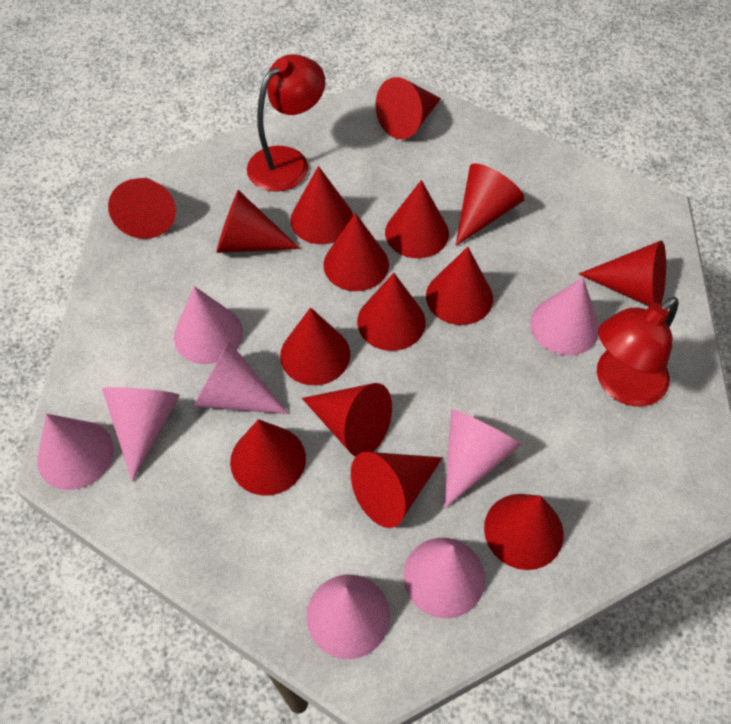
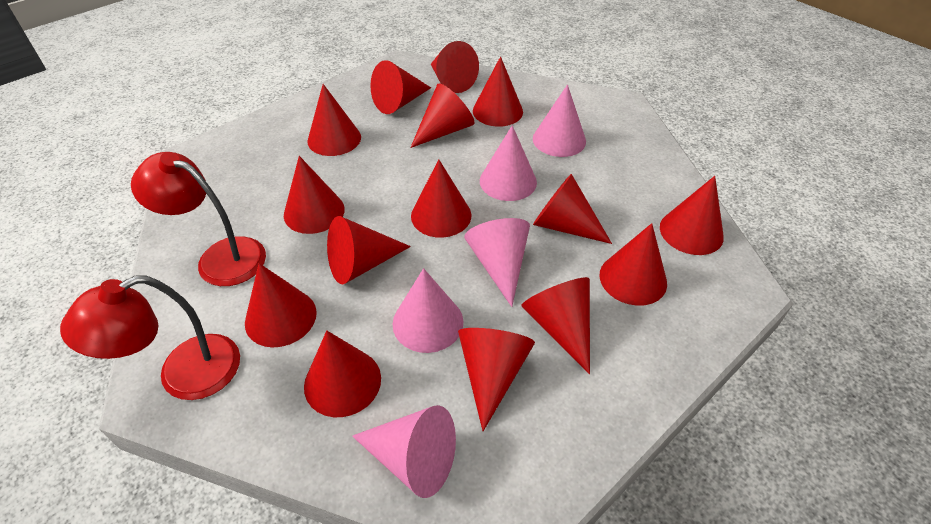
pink cone: 8 -> 5

